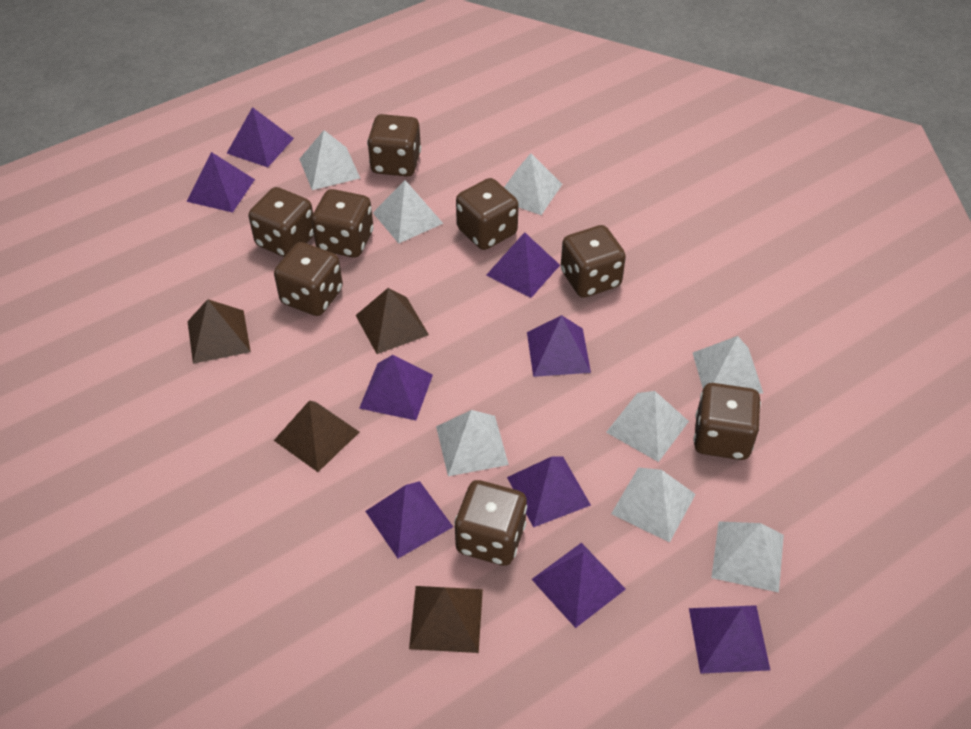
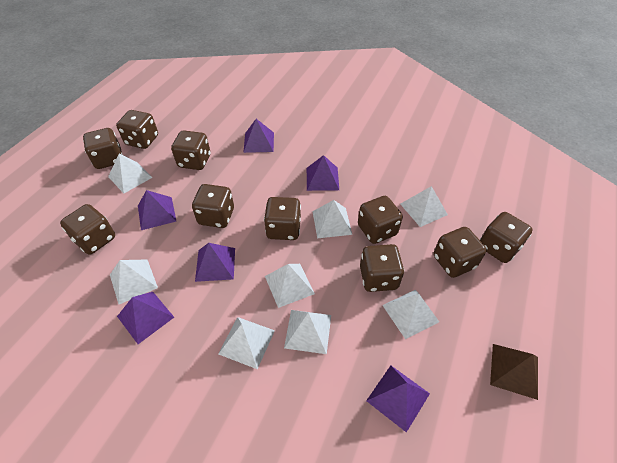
brown dice: 8 -> 10
brown pyramid: 4 -> 1
purple pyramid: 9 -> 6

